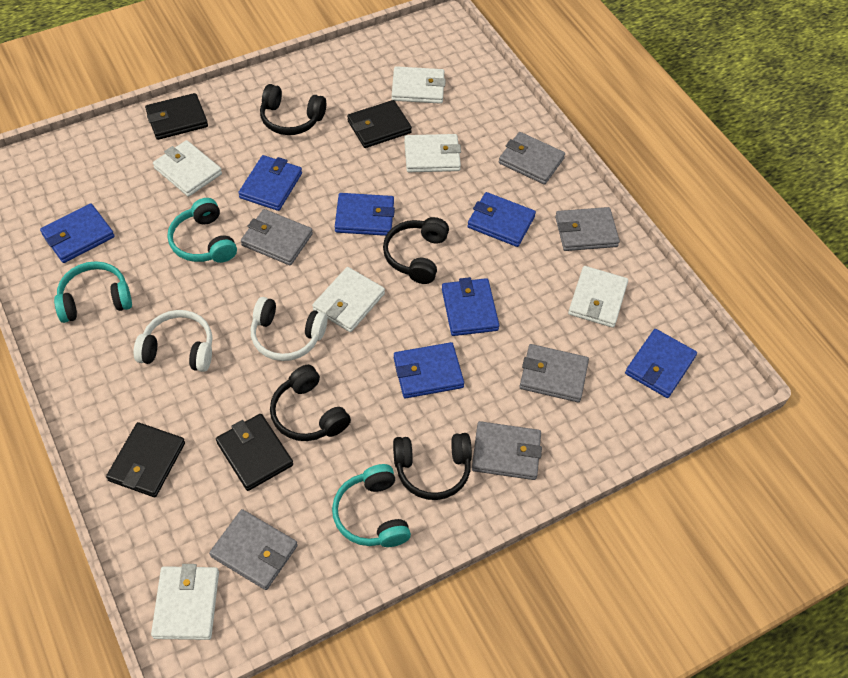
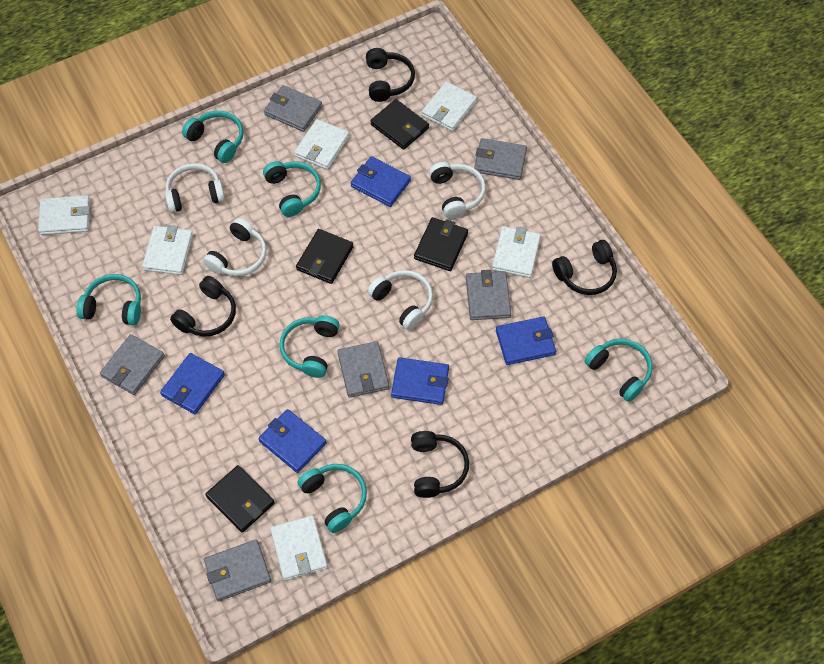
blue wallet: 7 -> 5
turquoise headphones: 3 -> 6
white headphones: 2 -> 4

